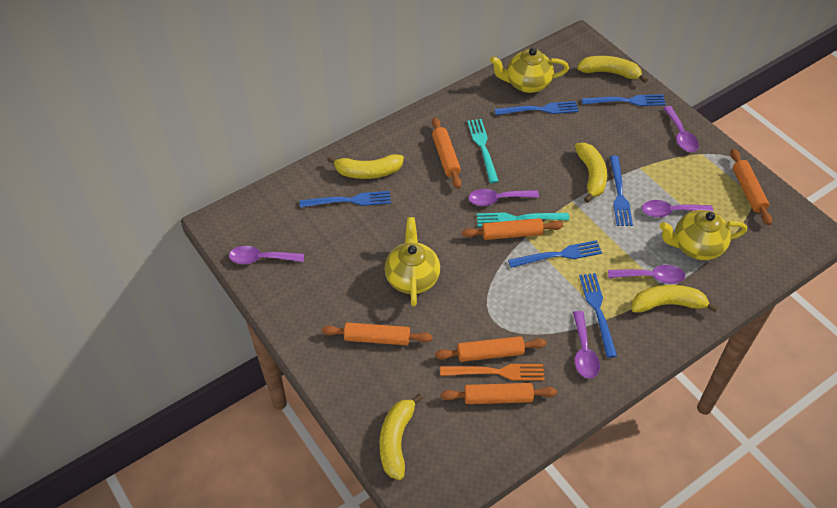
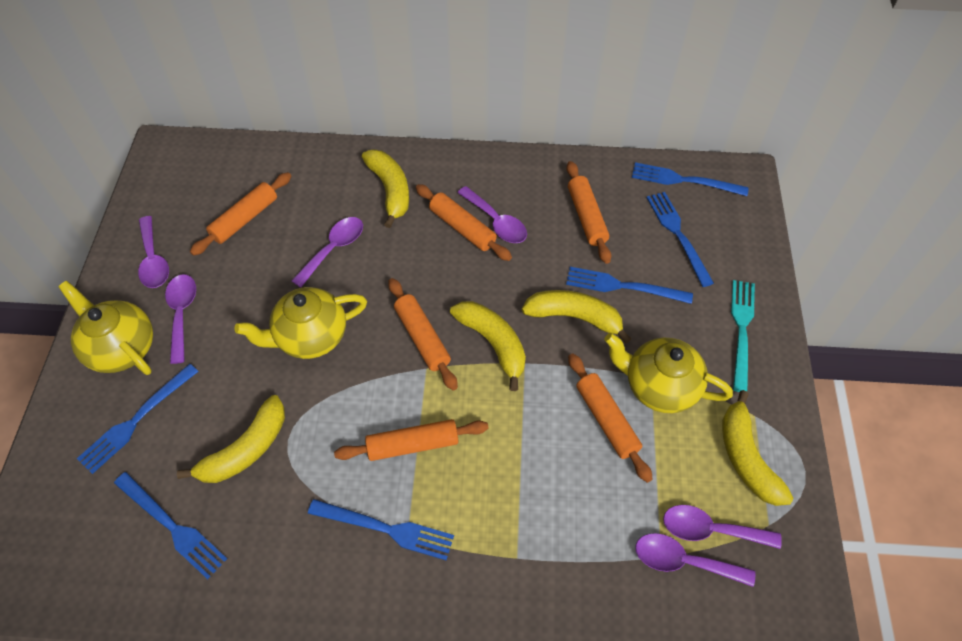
orange fork: 1 -> 0
turquoise fork: 2 -> 1

